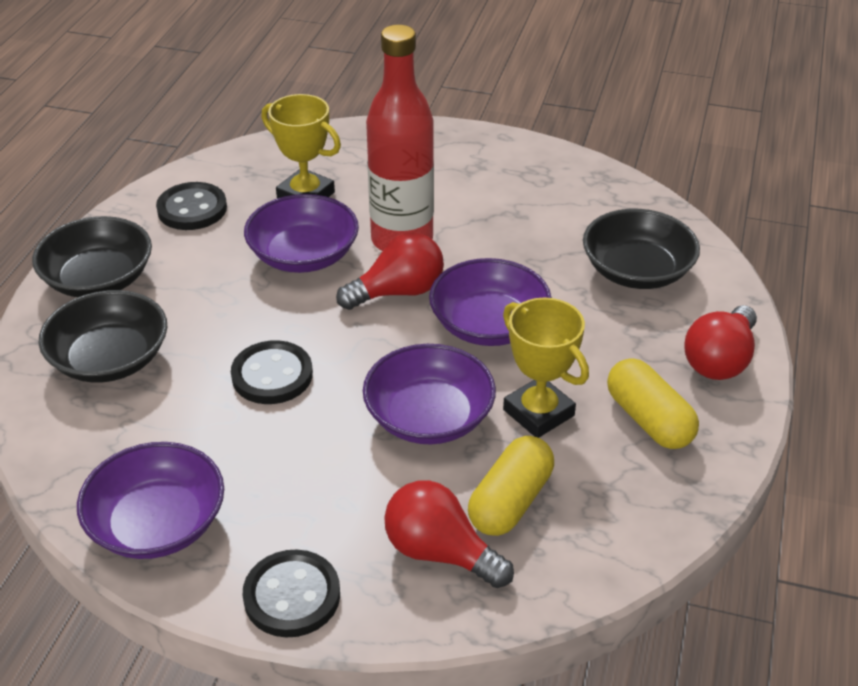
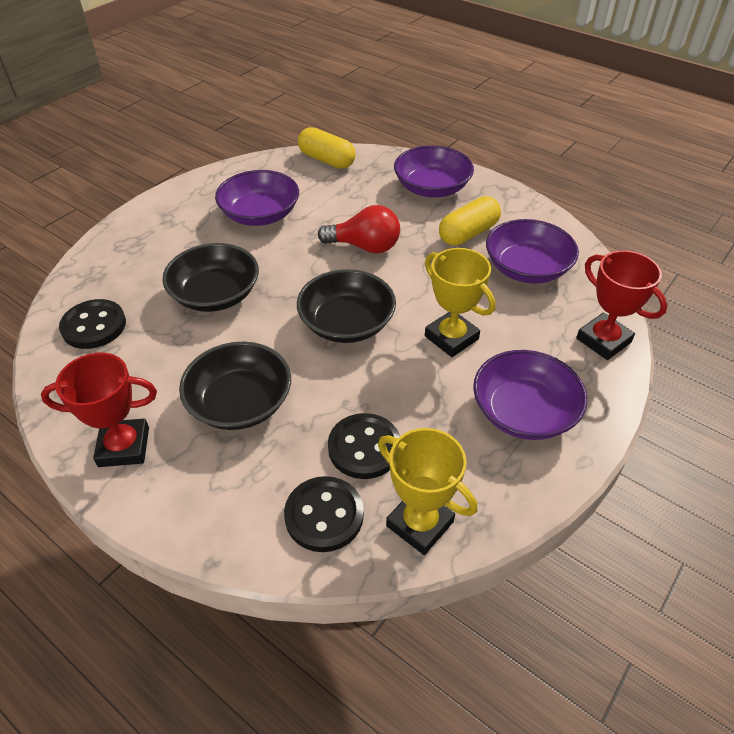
red bottle: 1 -> 0
red light bulb: 3 -> 1
red trophy: 0 -> 2

